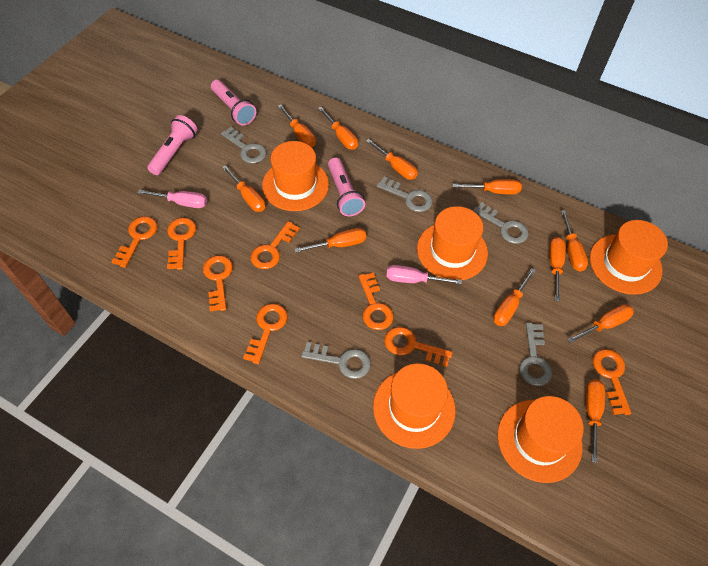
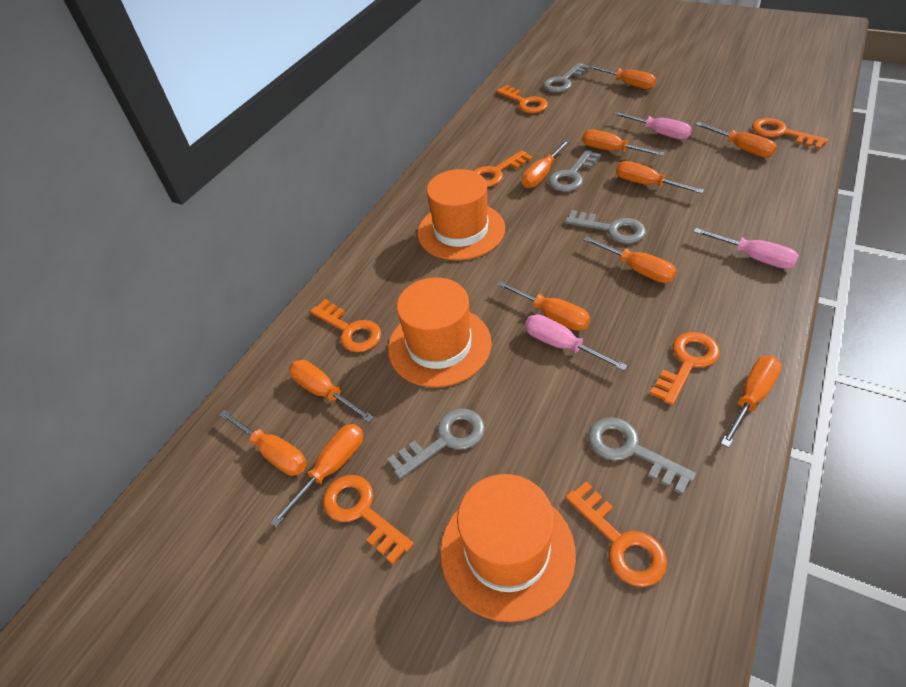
orange hat: 5 -> 3
orange key: 8 -> 7
pink flashlight: 3 -> 0
pink screwdriver: 2 -> 3

